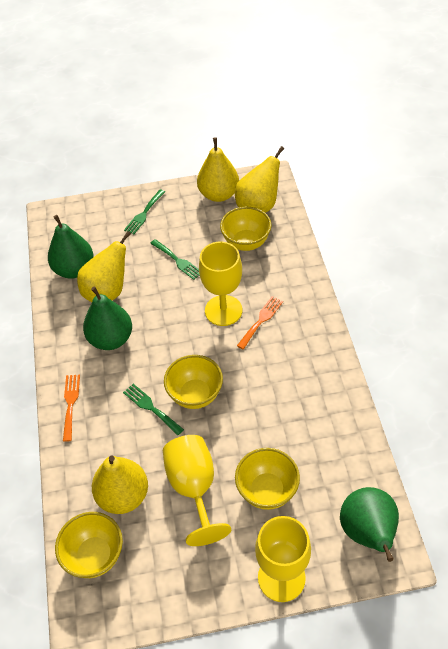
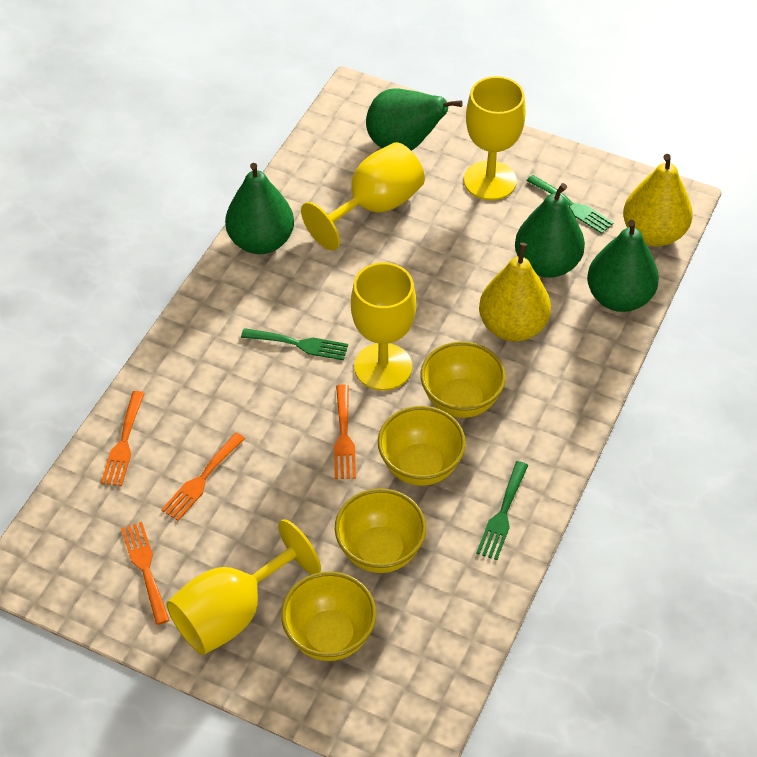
green pear: 3 -> 4
orange fork: 2 -> 4
yellow goblet: 3 -> 4
yellow pear: 4 -> 2

